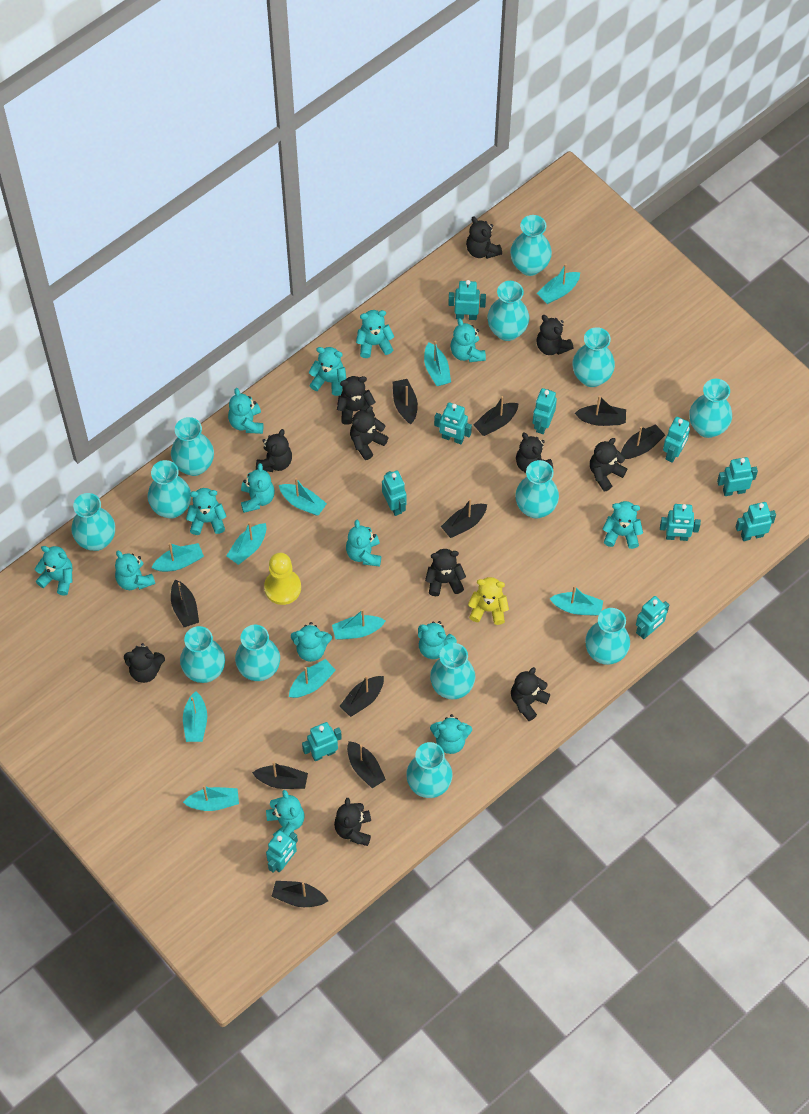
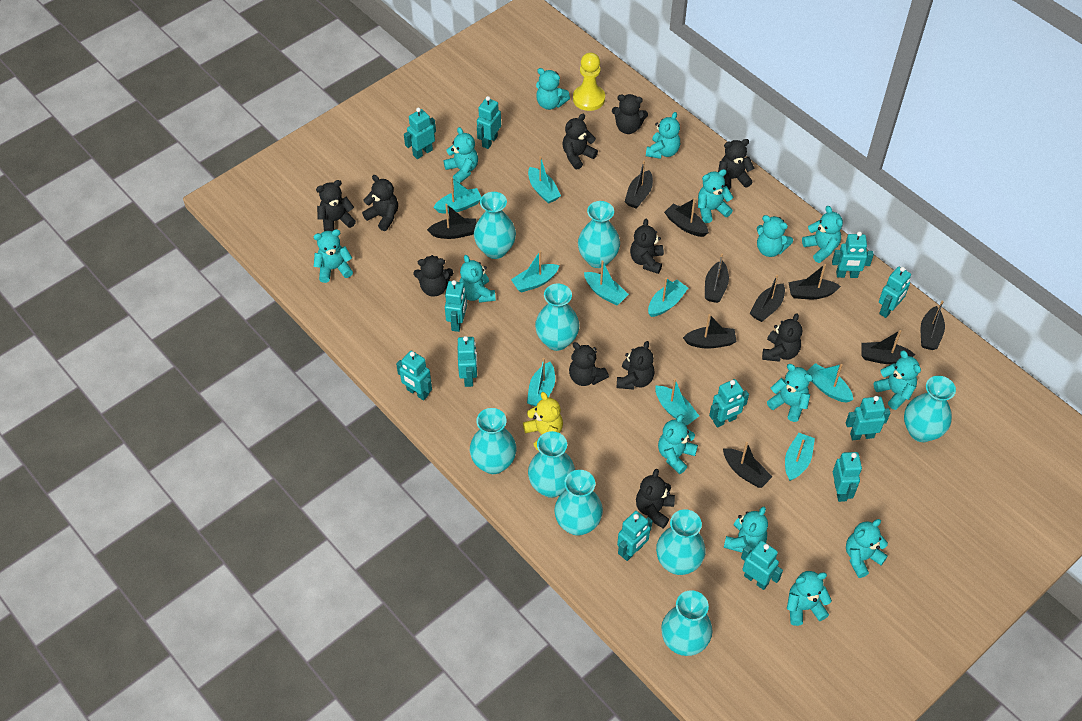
turquoise boat: 10 -> 9
turquoise robot: 11 -> 12
turquoise vase: 13 -> 9

